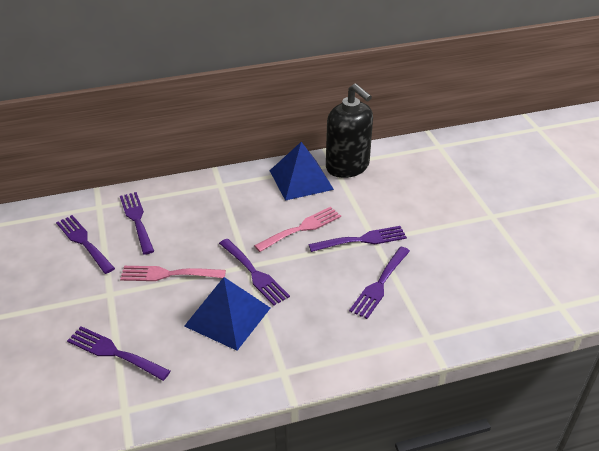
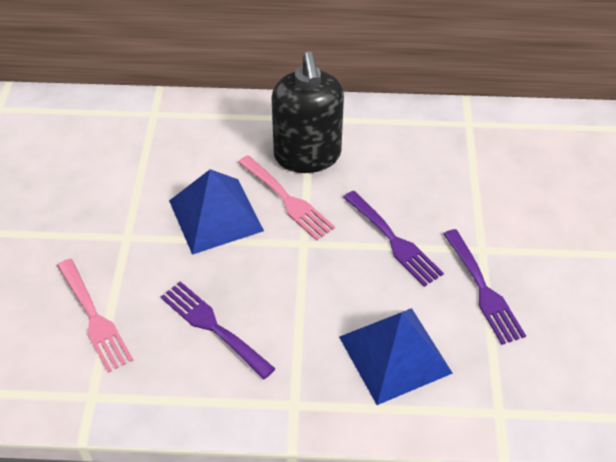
purple fork: 6 -> 3

